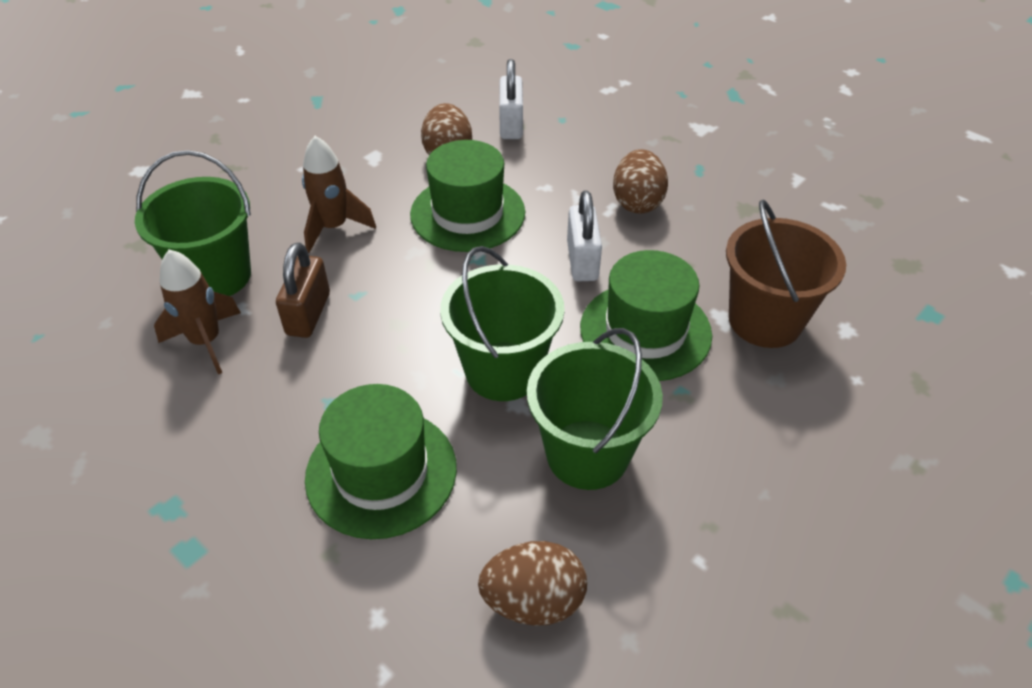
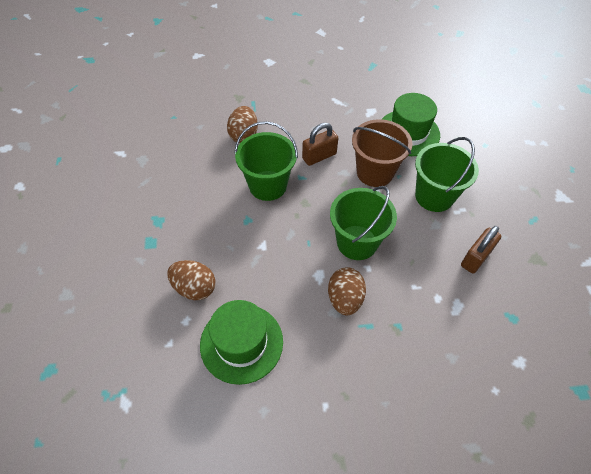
brown padlock: 1 -> 2
brown rocket: 2 -> 0
green hat: 3 -> 2
white padlock: 2 -> 0

